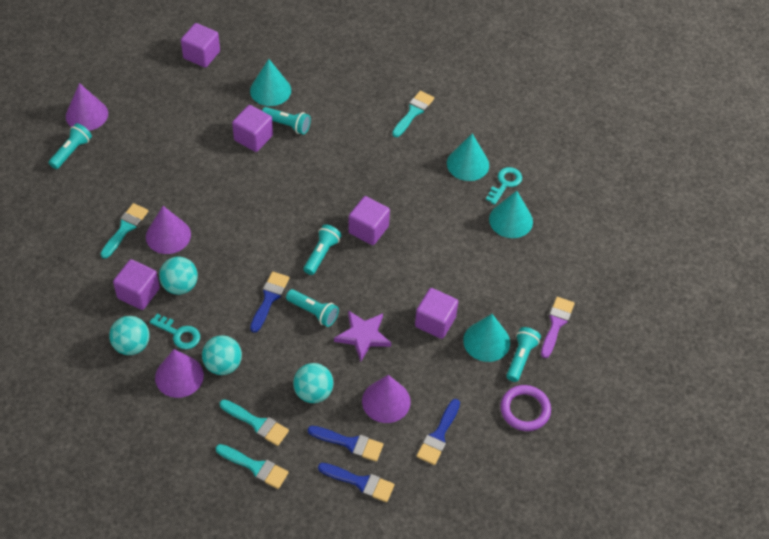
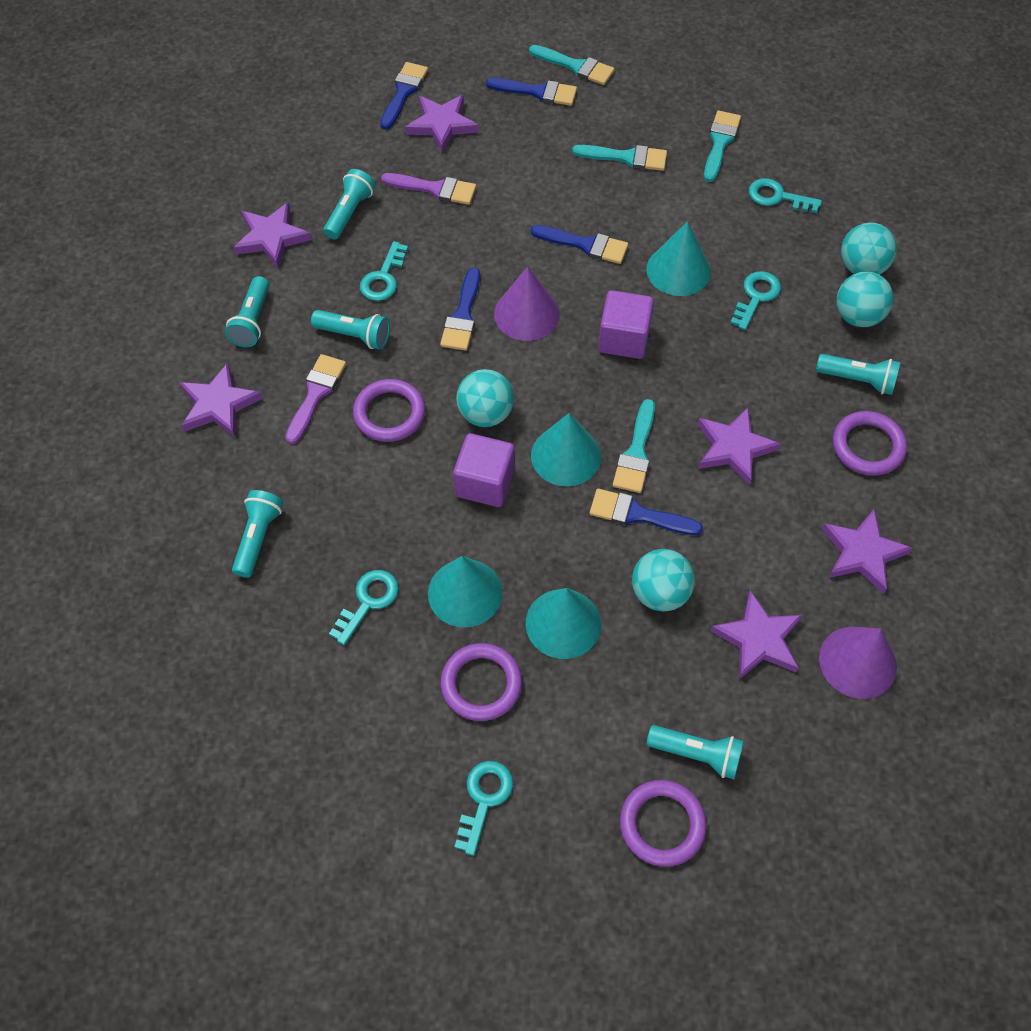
blue brush: 4 -> 5
purple brush: 1 -> 2
purple cone: 4 -> 2
purple cube: 5 -> 2
purple ring: 1 -> 4
purple star: 1 -> 6
turquoise flashlight: 5 -> 6
turquoise key: 2 -> 5

